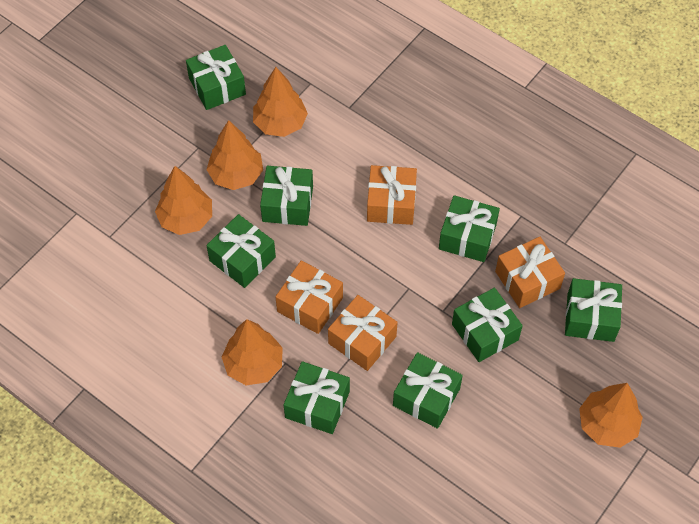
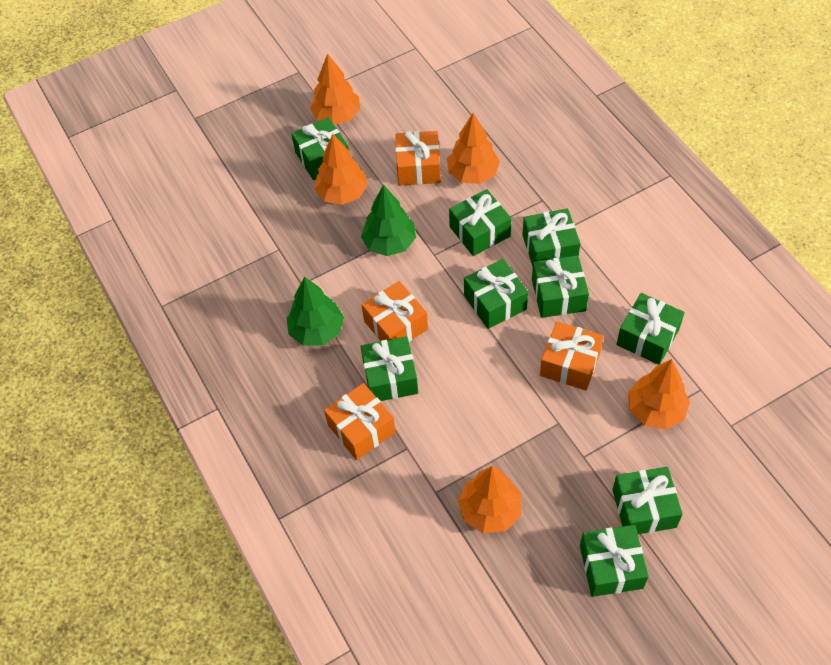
green gift: 8 -> 9
green tree: 0 -> 2

